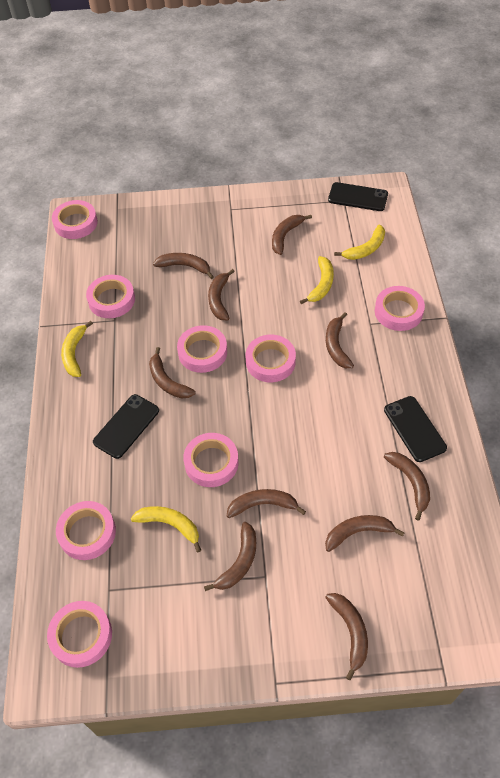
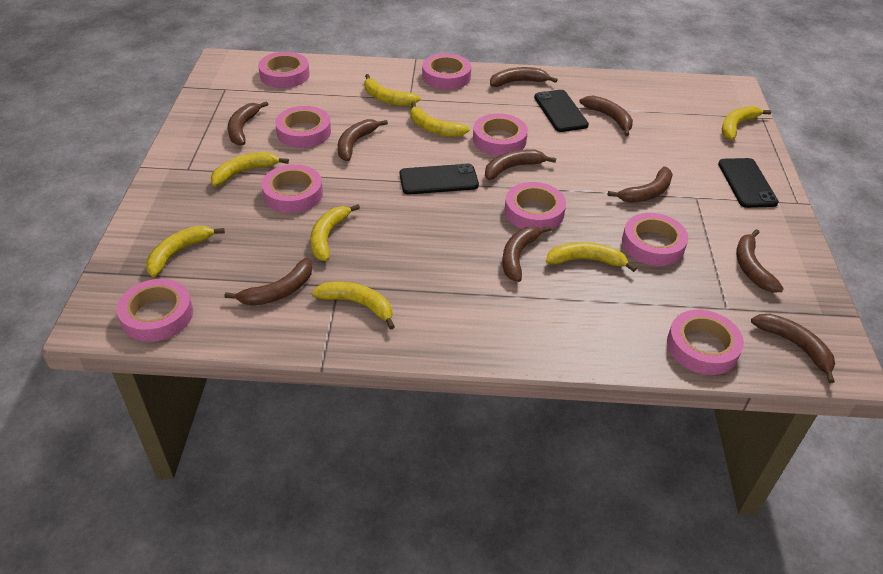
pink tape: 8 -> 9
yellow banana: 4 -> 8

